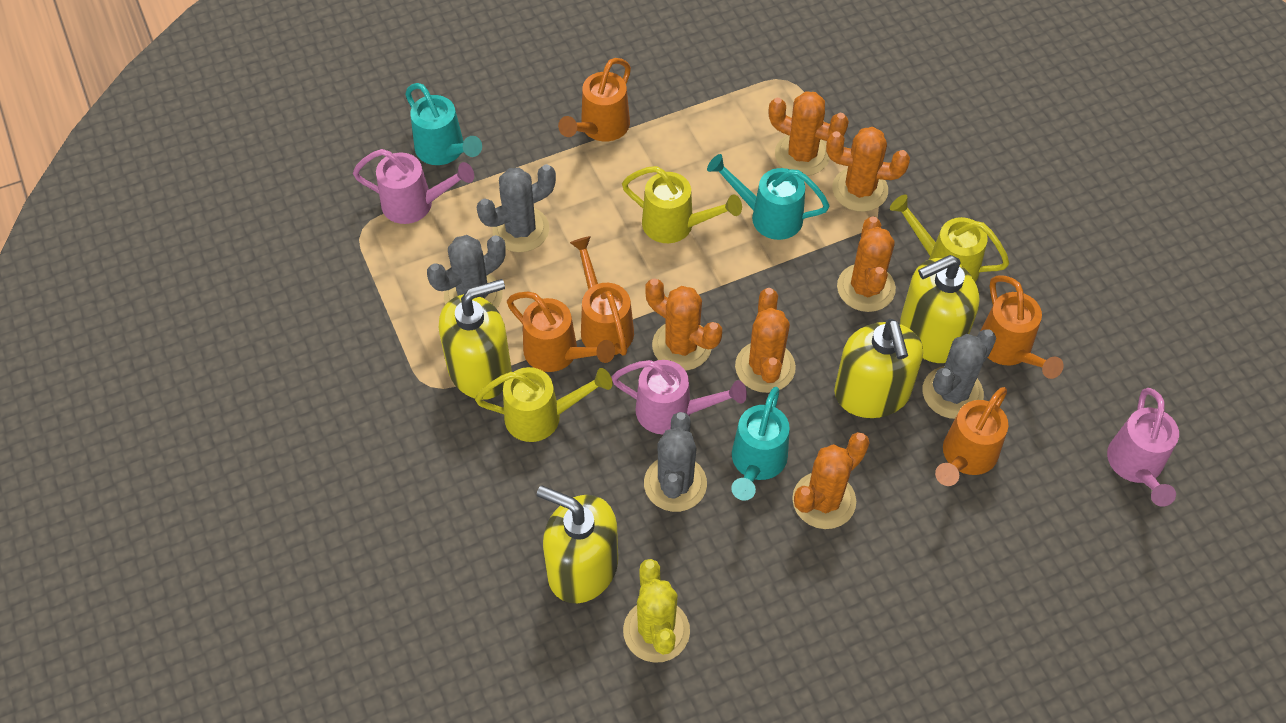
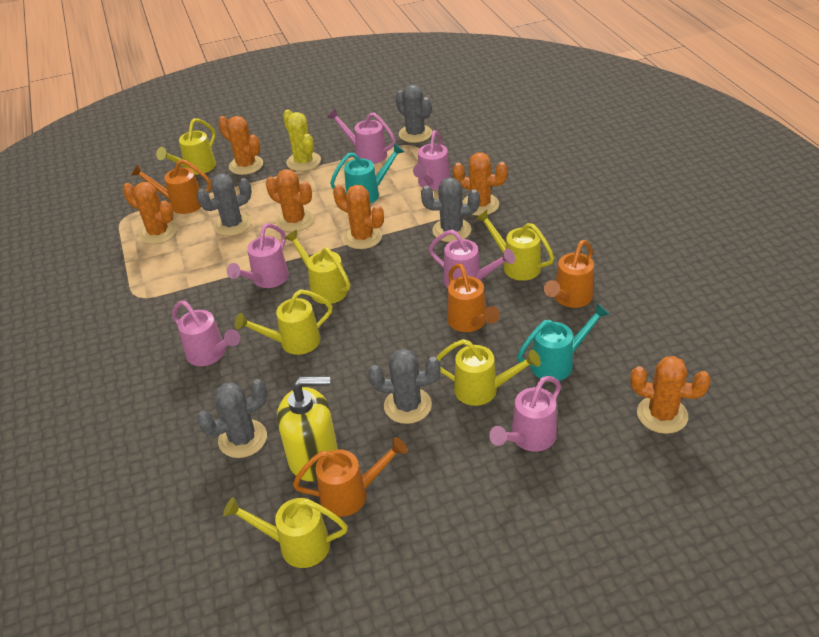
grey cactus: 4 -> 5
orange watering can: 5 -> 4
pink watering can: 3 -> 6
turquoise watering can: 3 -> 2
yellow soap dispenser: 4 -> 1
yellow watering can: 3 -> 6

